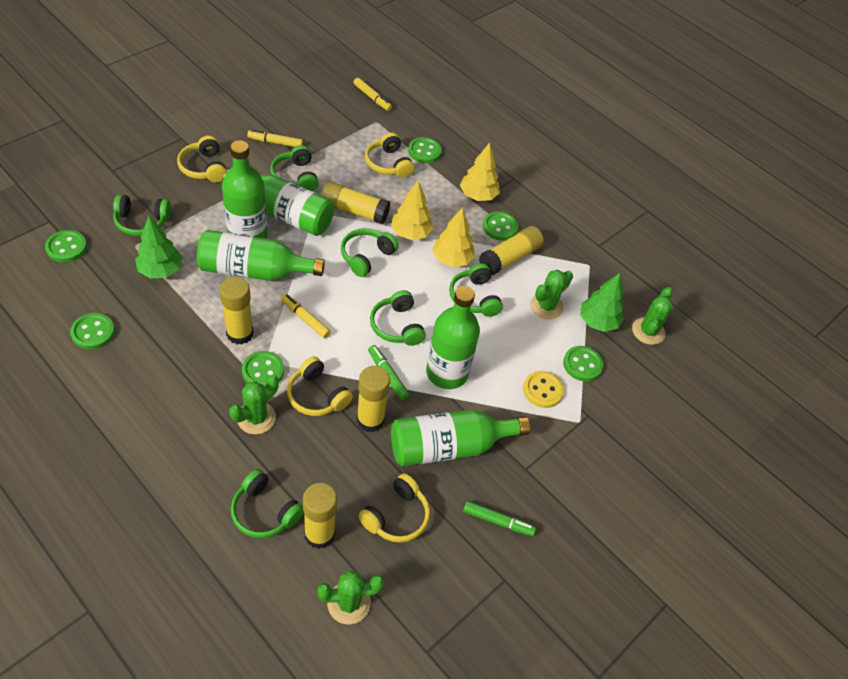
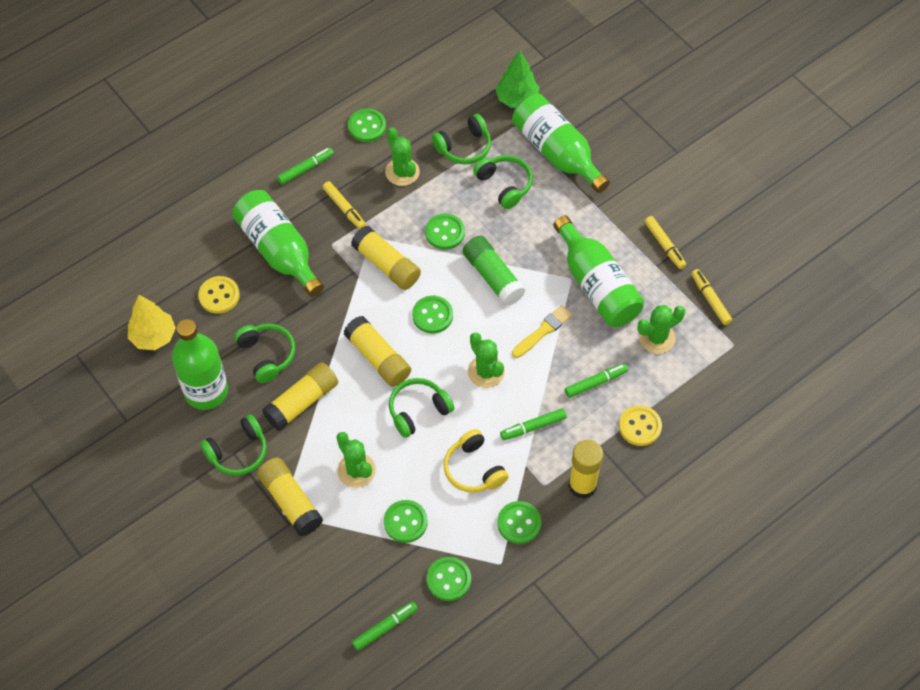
green bottle: 5 -> 4
green glue stick: 0 -> 1
green headphones: 6 -> 5
green marker: 2 -> 4
green tree: 2 -> 1
yellow brush: 0 -> 1
yellow button: 1 -> 2
yellow headphones: 4 -> 1
yellow tree: 3 -> 1

